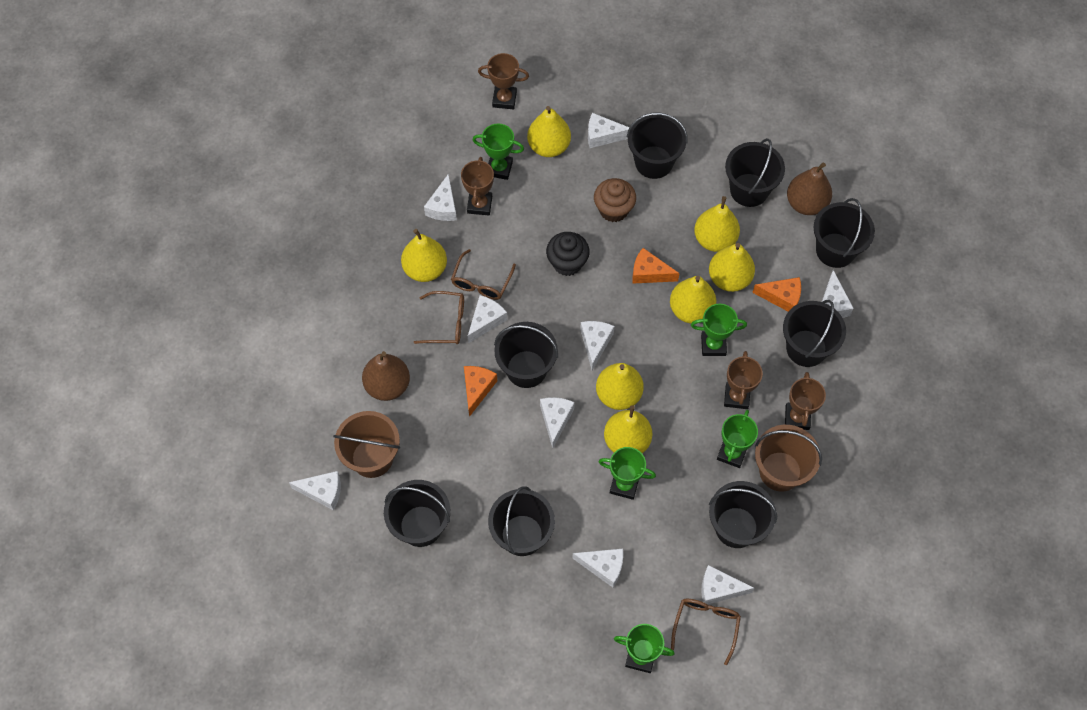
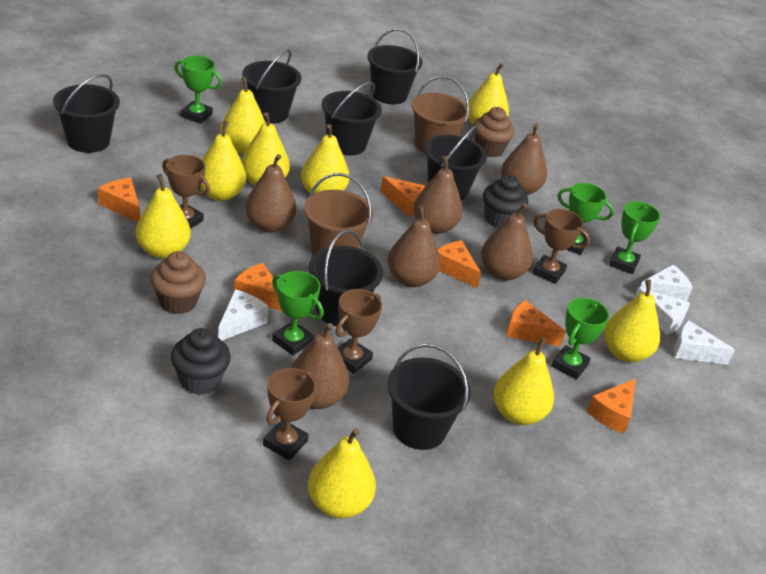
black bucket: 8 -> 7
black cupcake: 1 -> 2
brown cupcake: 1 -> 2
brown glasses: 3 -> 0
brown pear: 2 -> 6
orange cheese: 3 -> 6
white cheese: 9 -> 4
yellow pear: 7 -> 9

